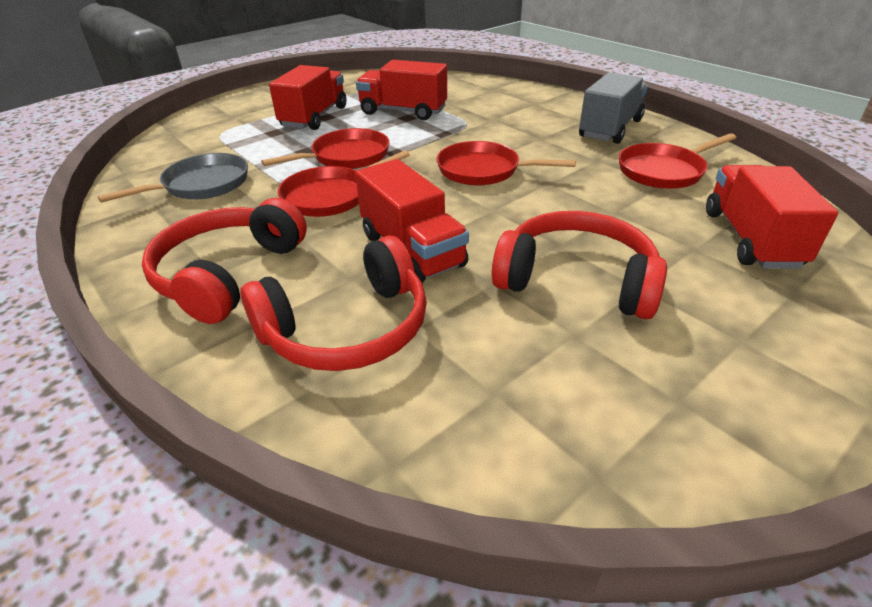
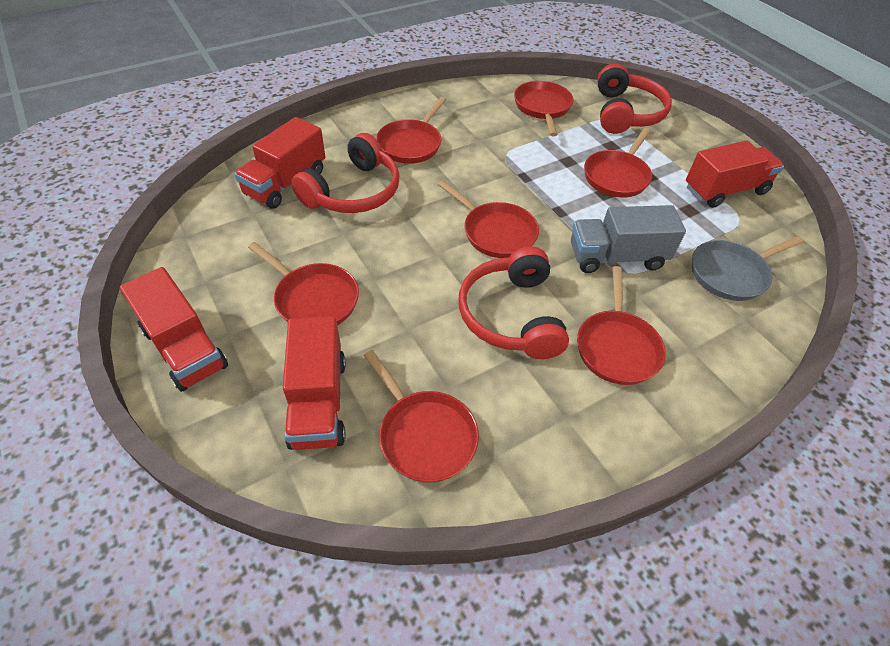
red pan: 4 -> 7

